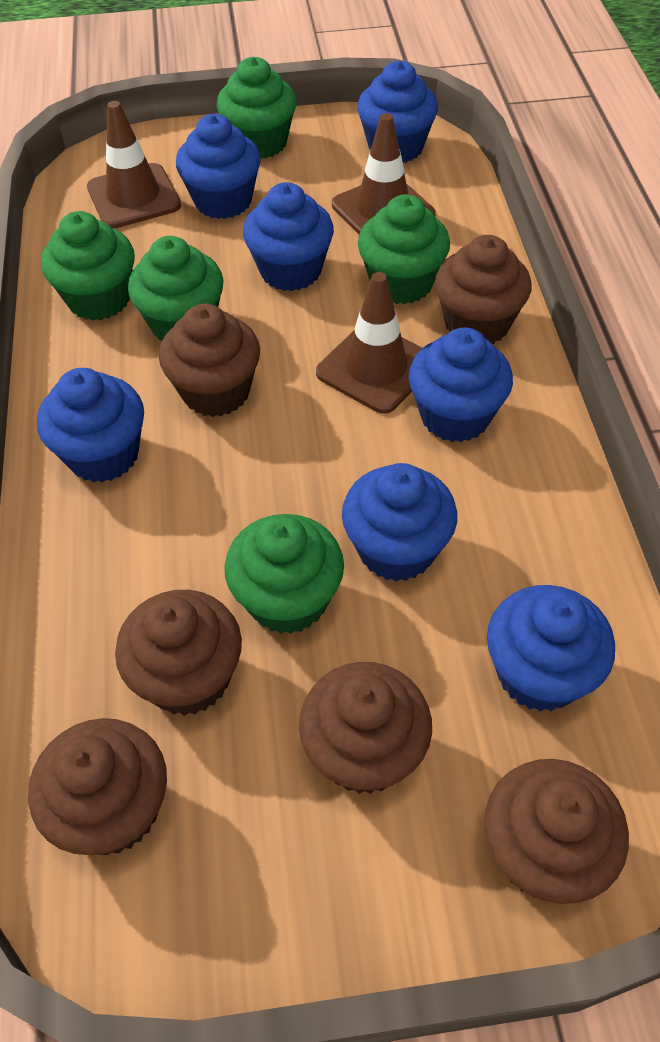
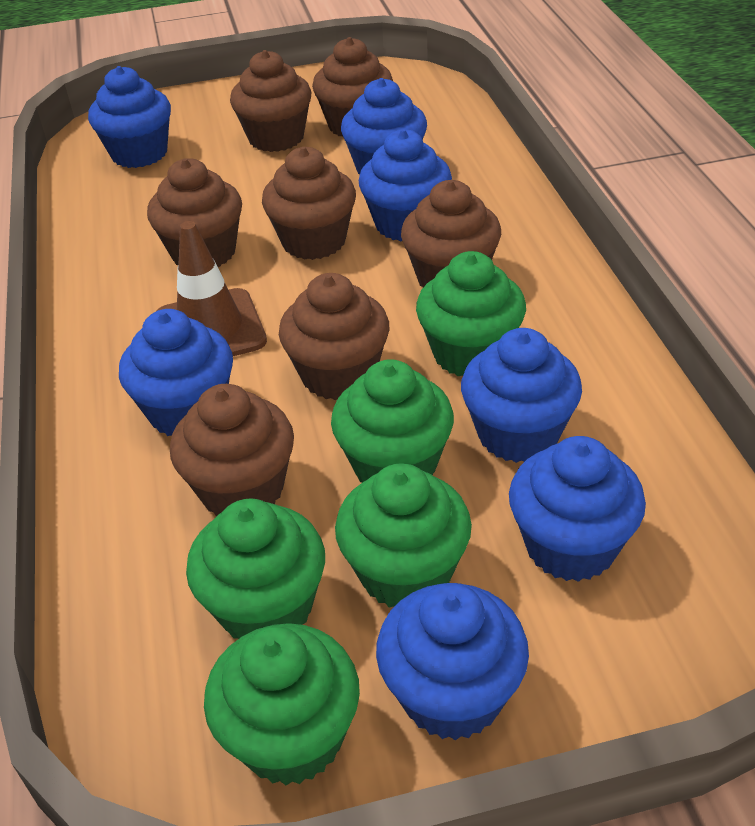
brown cupcake: 6 -> 7
brown traffic cone: 3 -> 1

